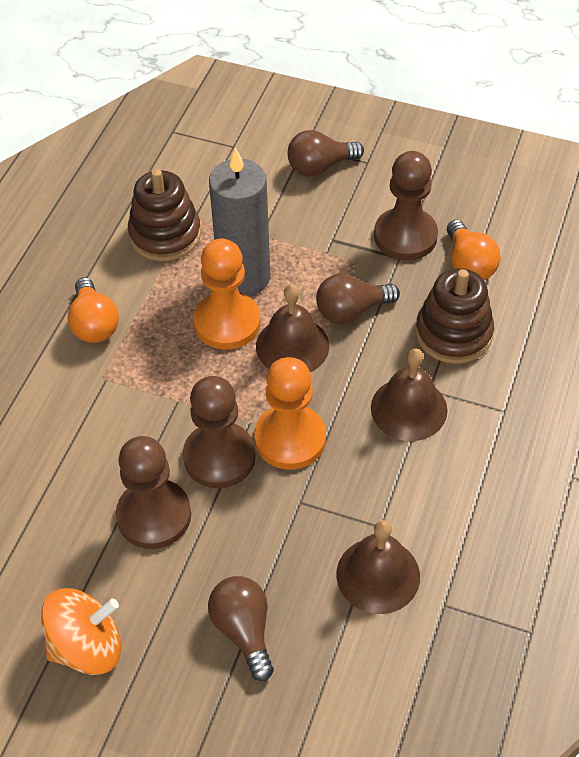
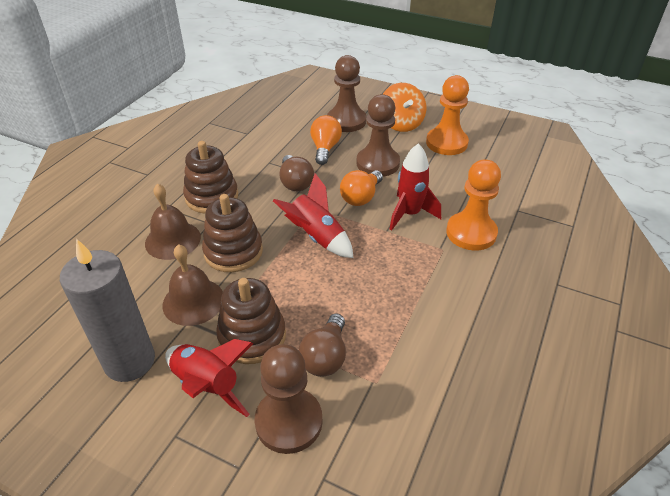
brown bell: 3 -> 2
brown light bulb: 3 -> 2
brown stacking toy: 2 -> 3
red rocket: 0 -> 3

